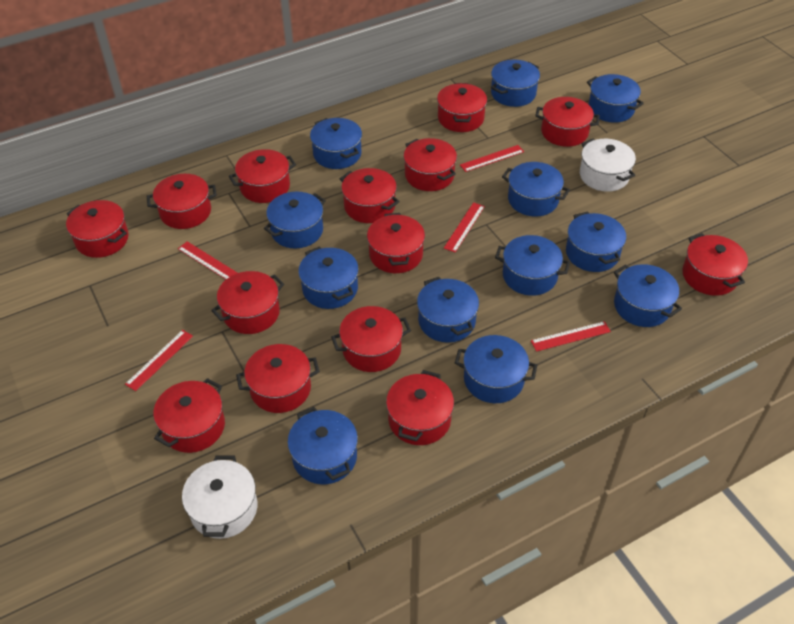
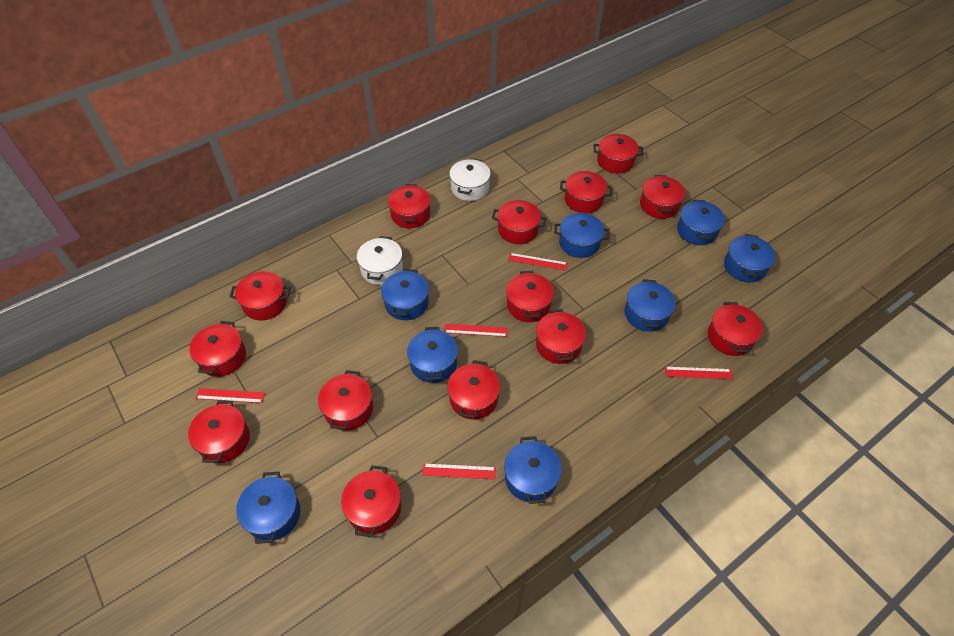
blue pot: 12 -> 8

